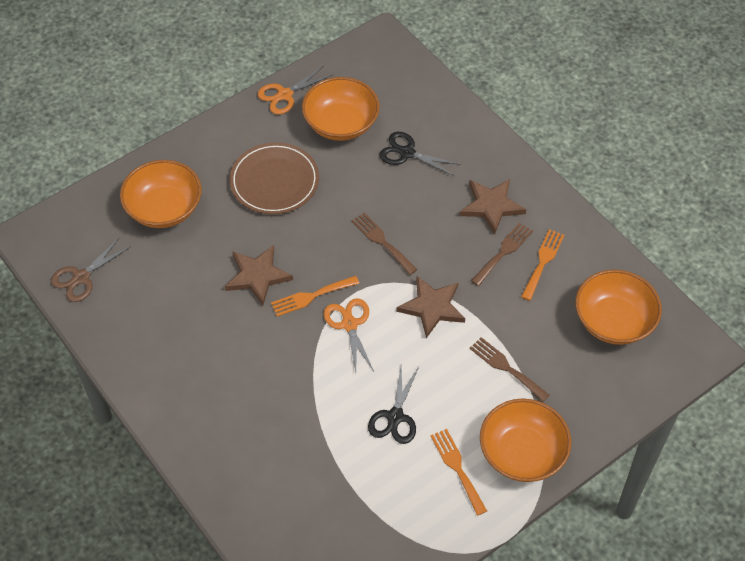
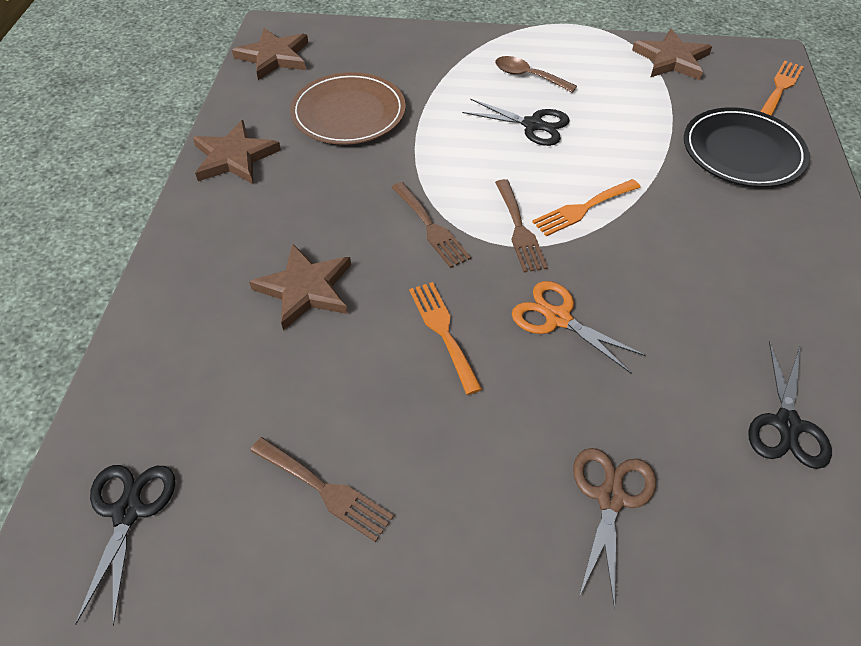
black plate: 0 -> 1
black scissors: 2 -> 3
brown spoon: 0 -> 1
brown star: 3 -> 4
orange bowl: 4 -> 0
orange scissors: 2 -> 1

